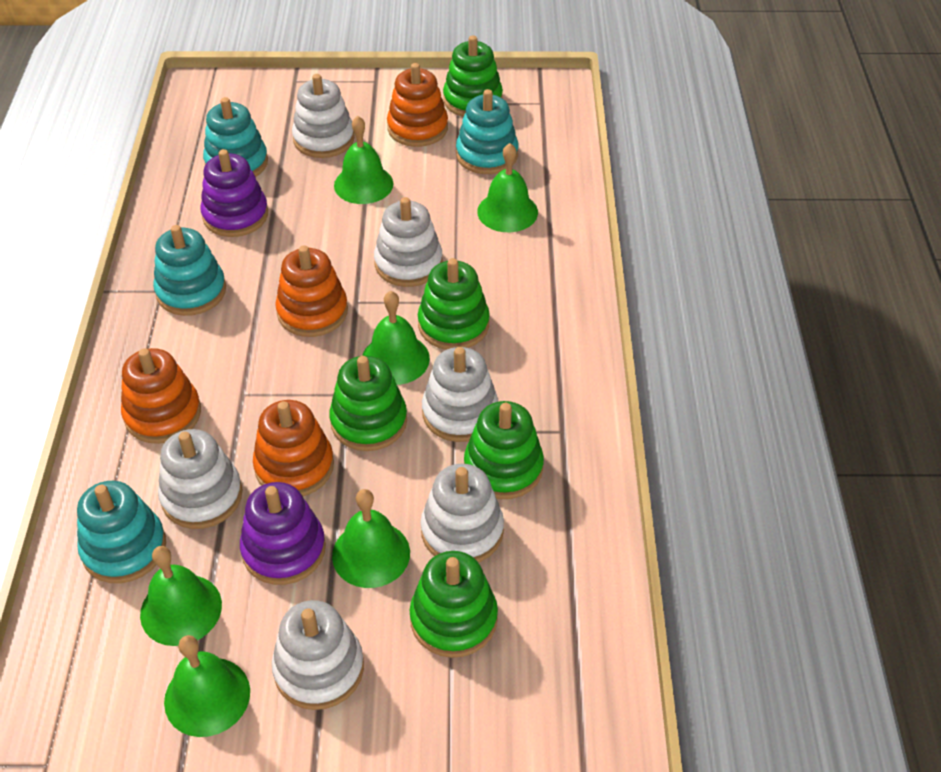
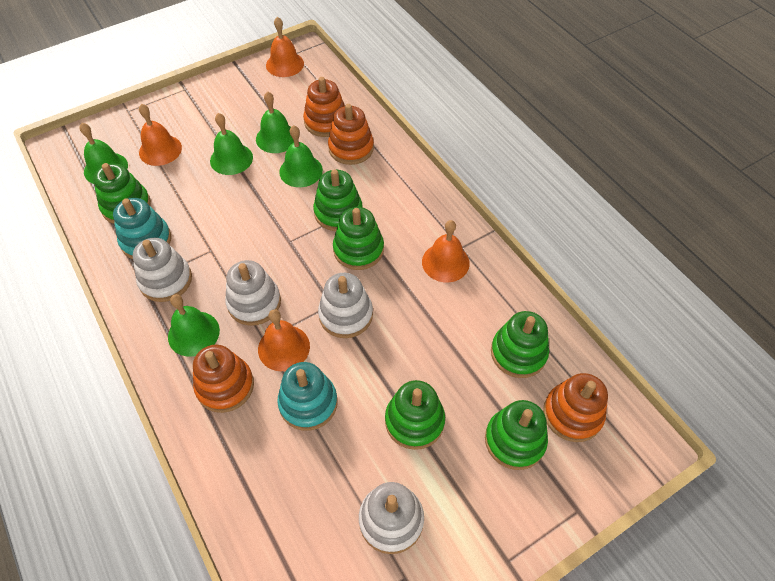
green bell: 6 -> 5
green stacking toy: 5 -> 6
orange bell: 0 -> 4
purple stacking toy: 2 -> 0
turquoise stacking toy: 4 -> 2
white stacking toy: 6 -> 4

